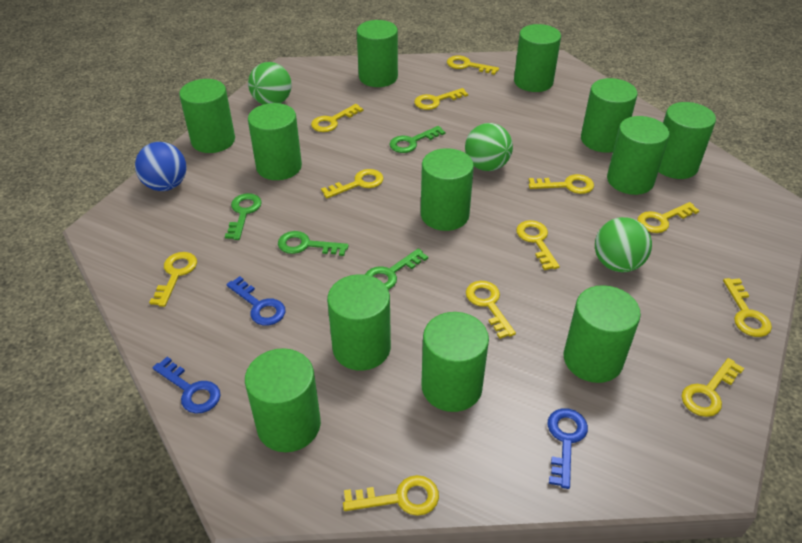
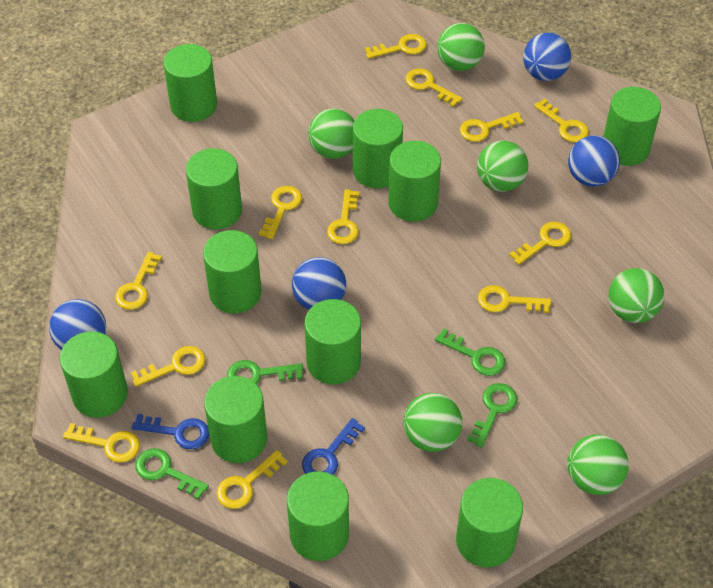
blue ball: 1 -> 4
blue key: 3 -> 2
green ball: 3 -> 6
green cylinder: 12 -> 11

